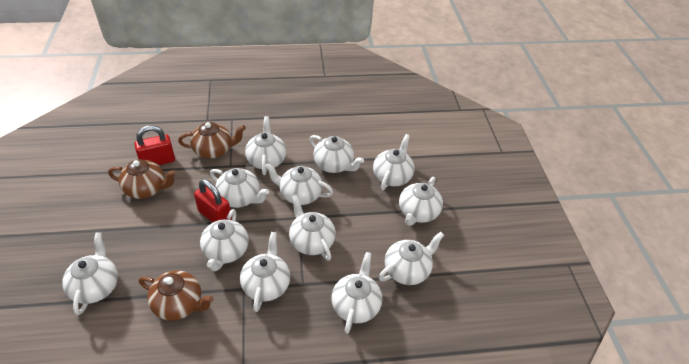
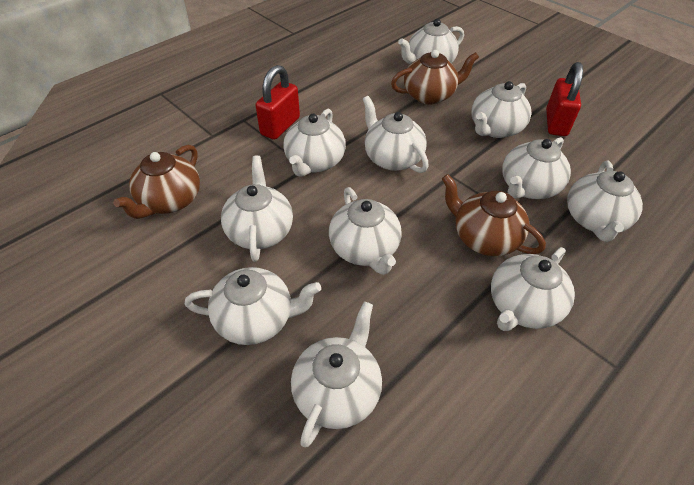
white teapot: 12 -> 11

